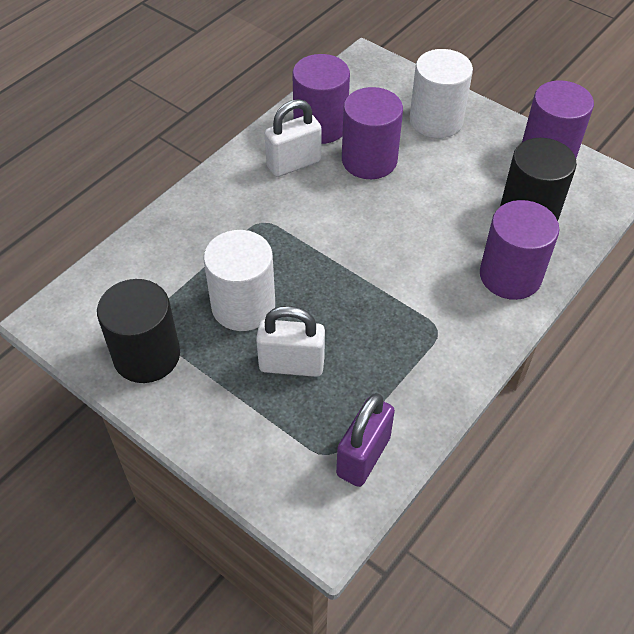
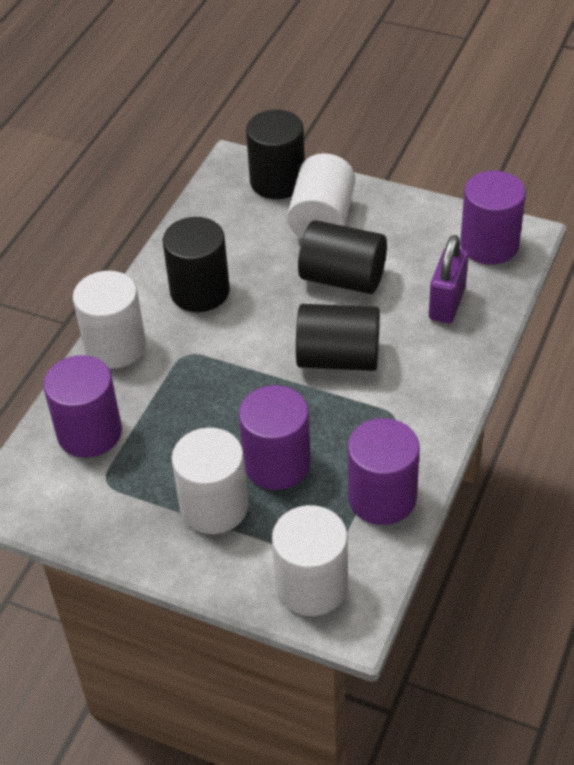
black cylinder: 2 -> 4
white cylinder: 2 -> 4
white padlock: 2 -> 0

